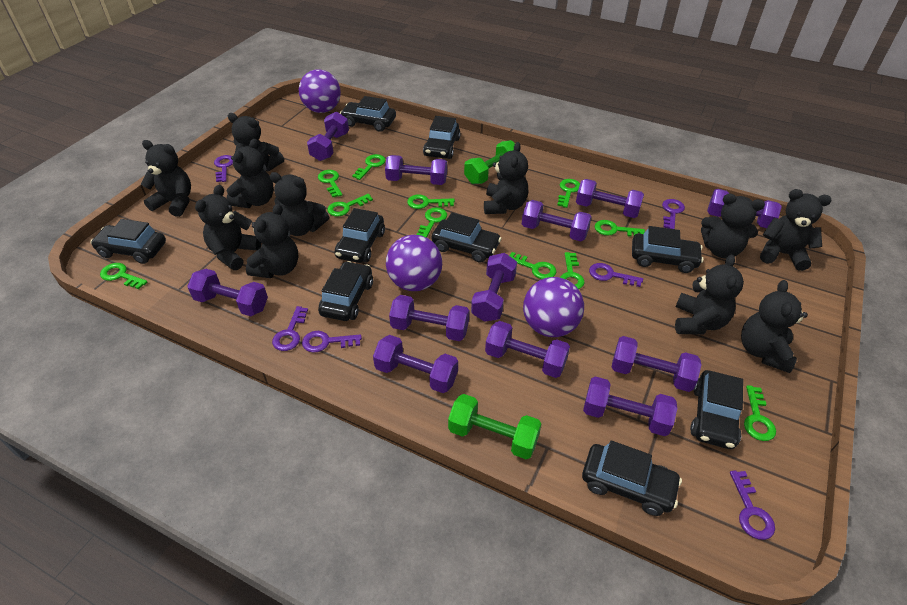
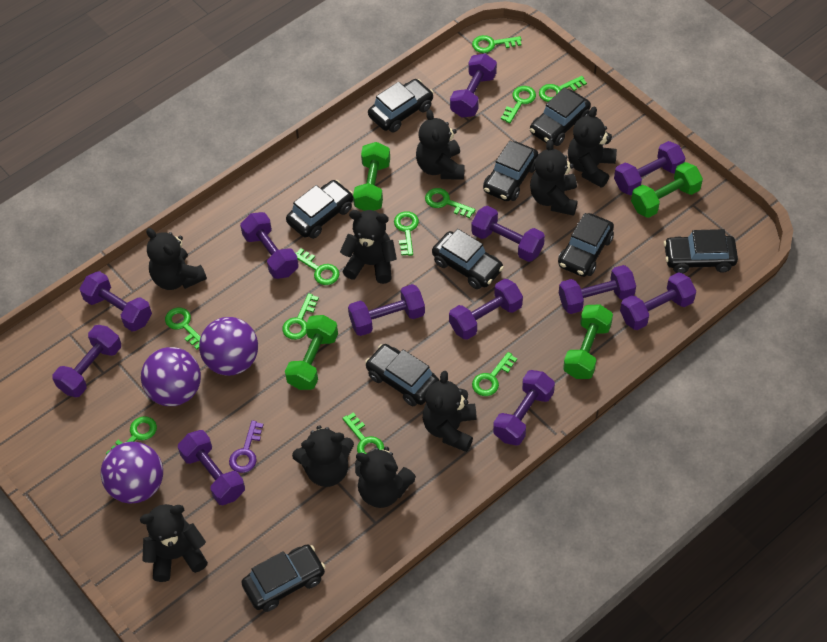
black teddy bear: 11 -> 9
green dumbbell: 2 -> 4
purple key: 6 -> 1

